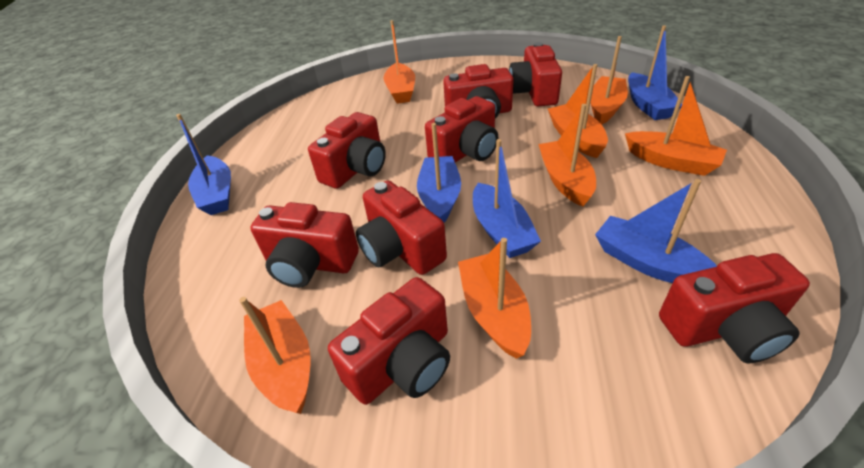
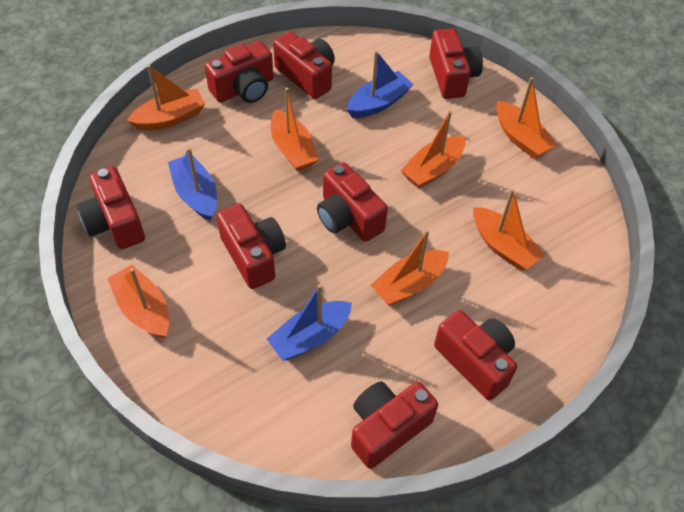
blue boat: 5 -> 3

